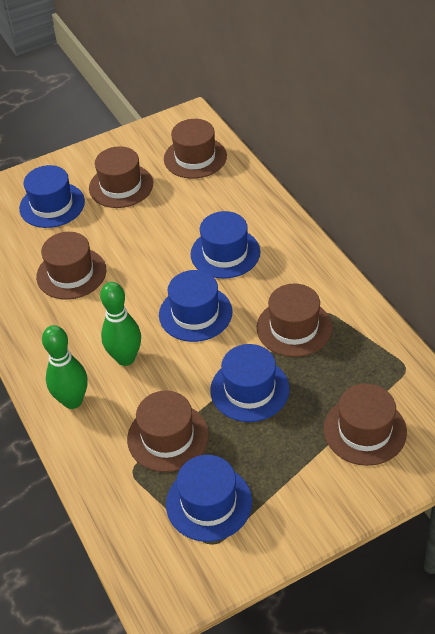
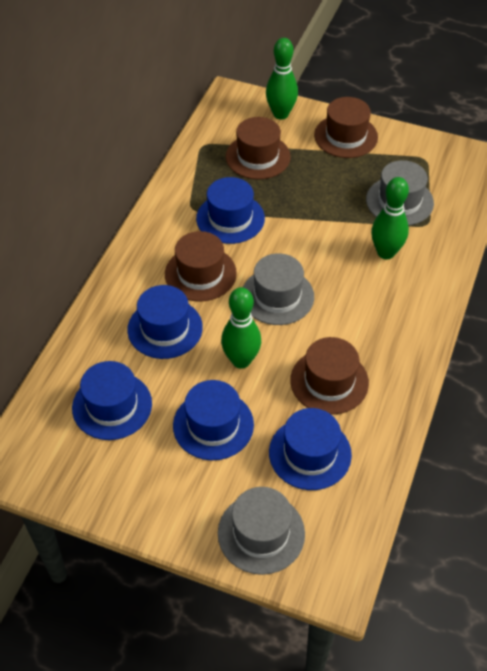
brown hat: 6 -> 4
green bowling pin: 2 -> 3
grey hat: 0 -> 3

